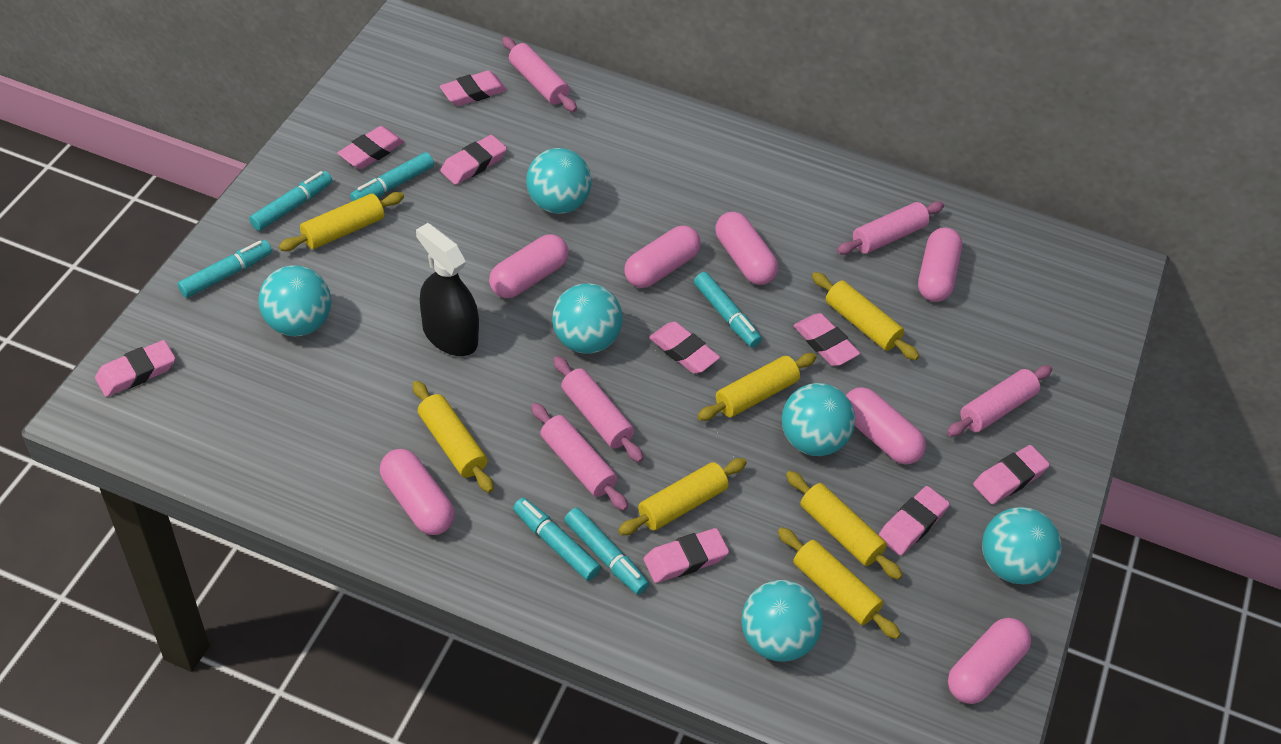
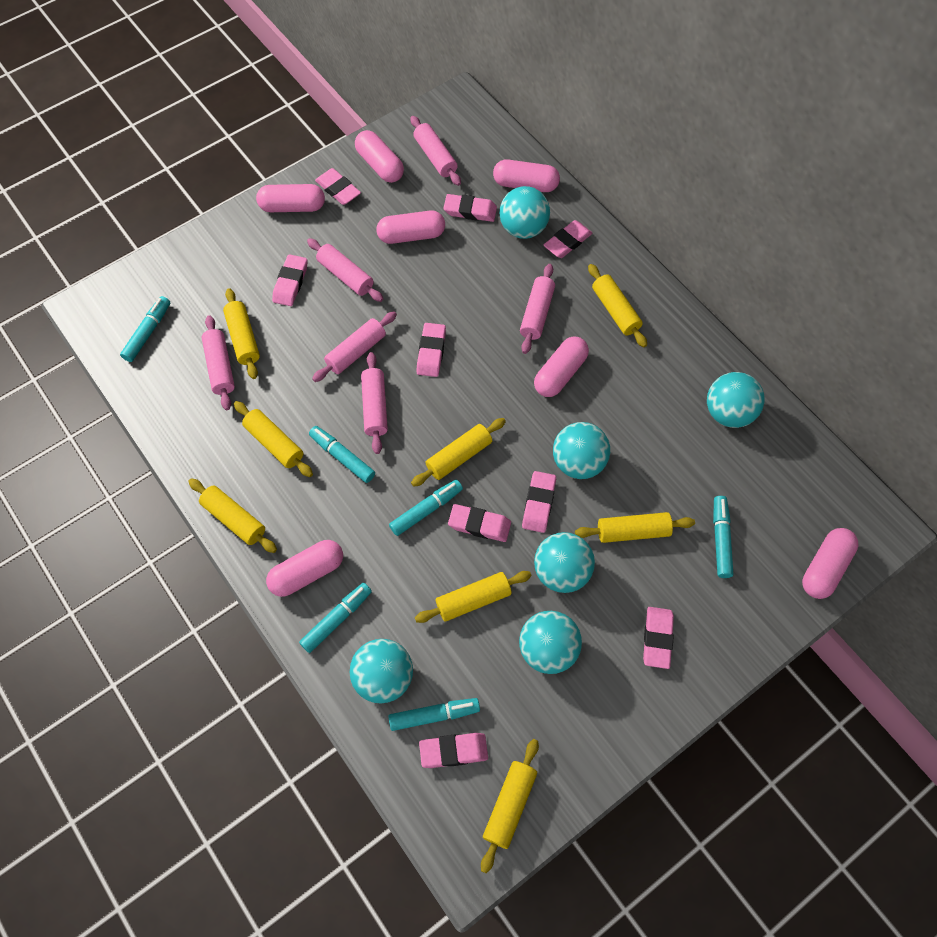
black spray bottle: 1 -> 0
pink rolling pin: 5 -> 6
yellow rolling pin: 7 -> 8

